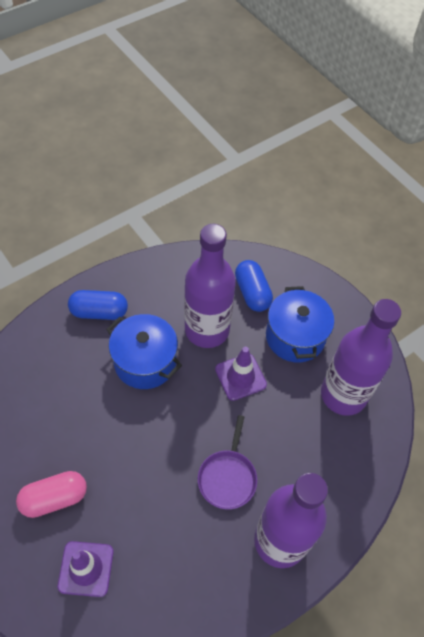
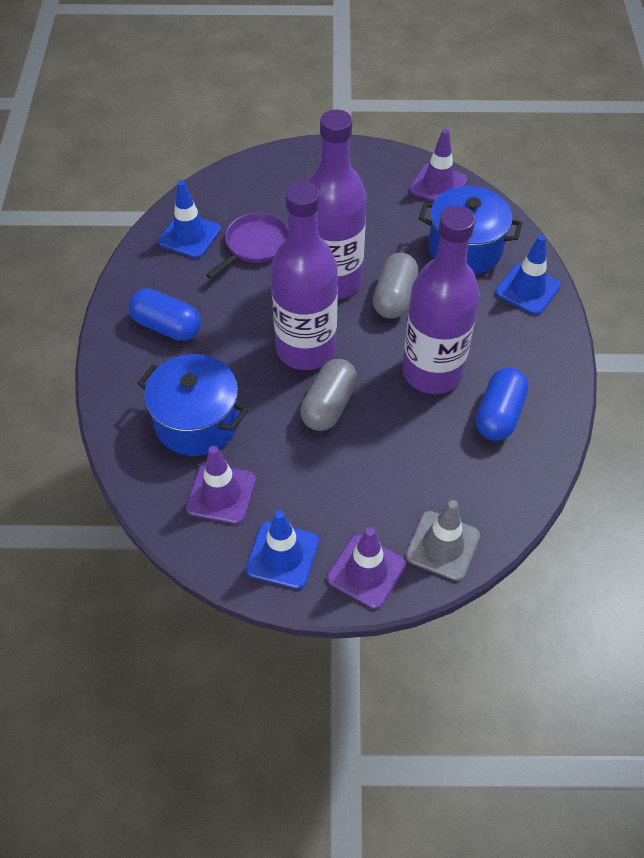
blue traffic cone: 0 -> 3
grey capsule: 0 -> 2
grey traffic cone: 0 -> 1
pink capsule: 1 -> 0
purple traffic cone: 2 -> 3

